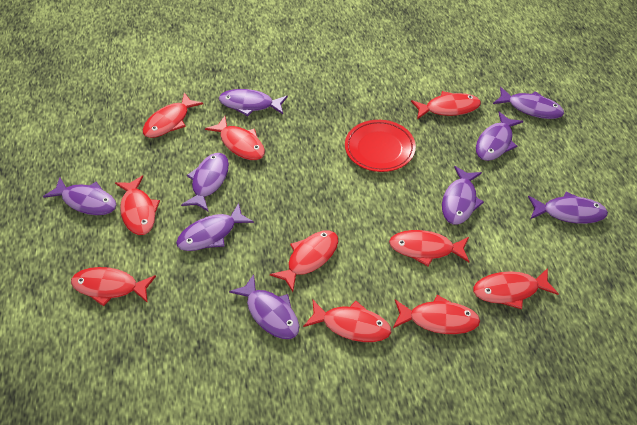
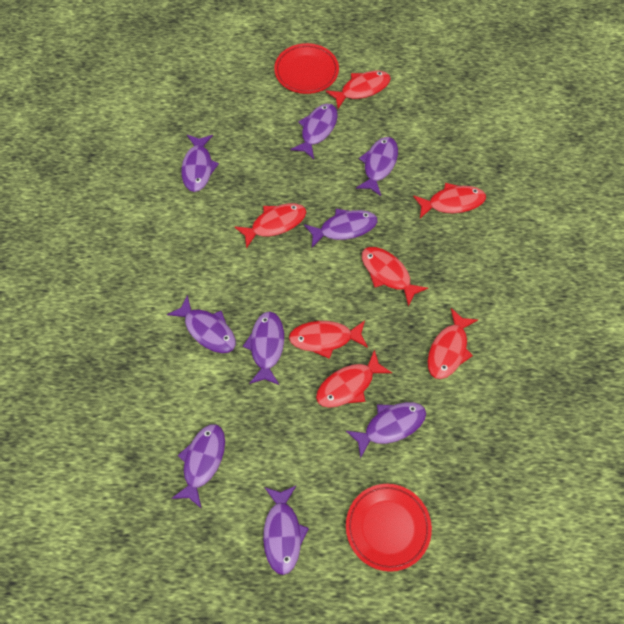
red fish: 10 -> 7
red plate: 1 -> 2

